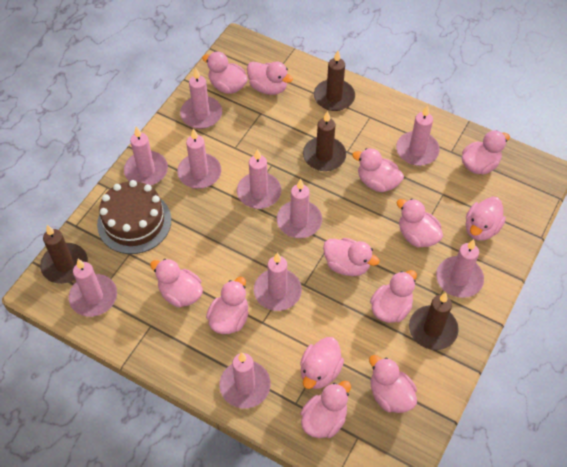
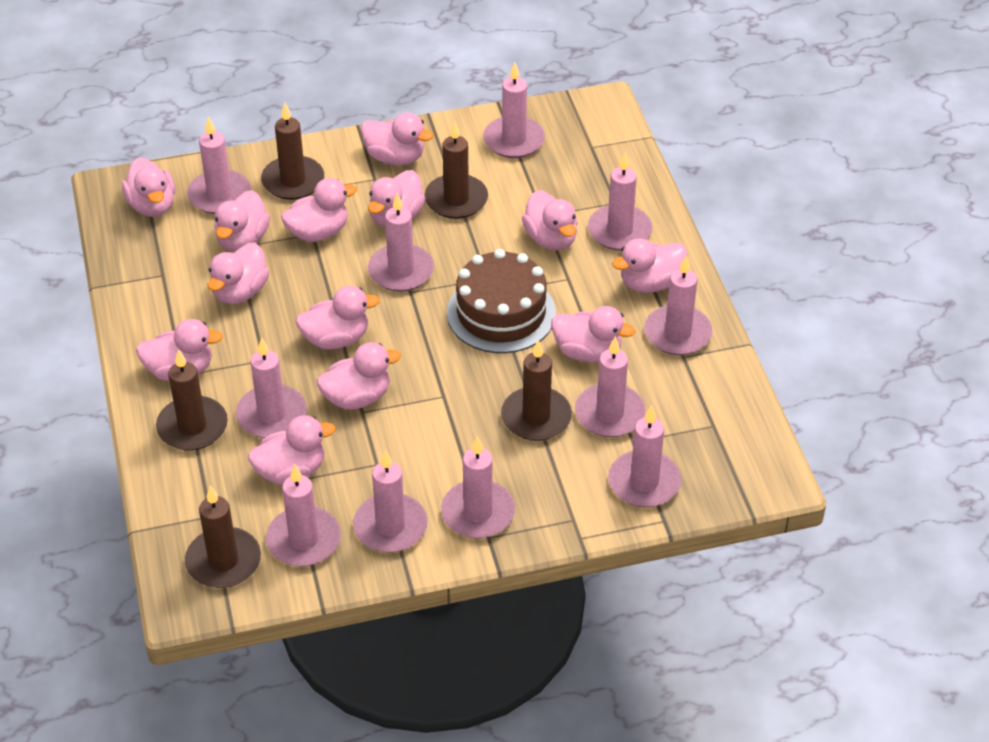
brown candle: 4 -> 5
pink candle: 10 -> 11

